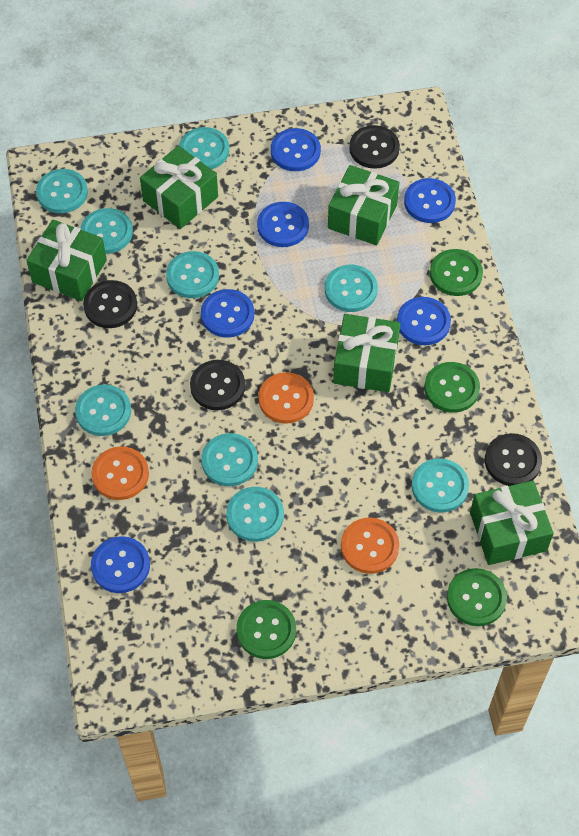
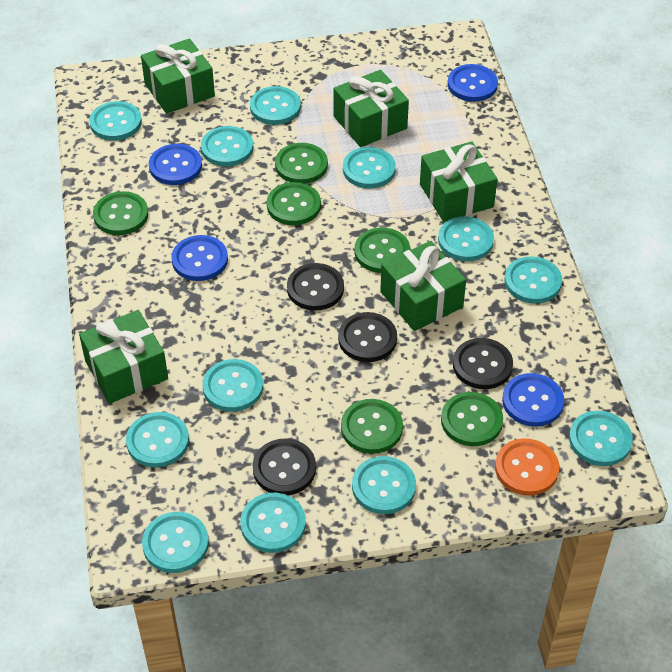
blue button: 6 -> 4
green button: 4 -> 6
orange button: 3 -> 1
turquoise button: 9 -> 12

